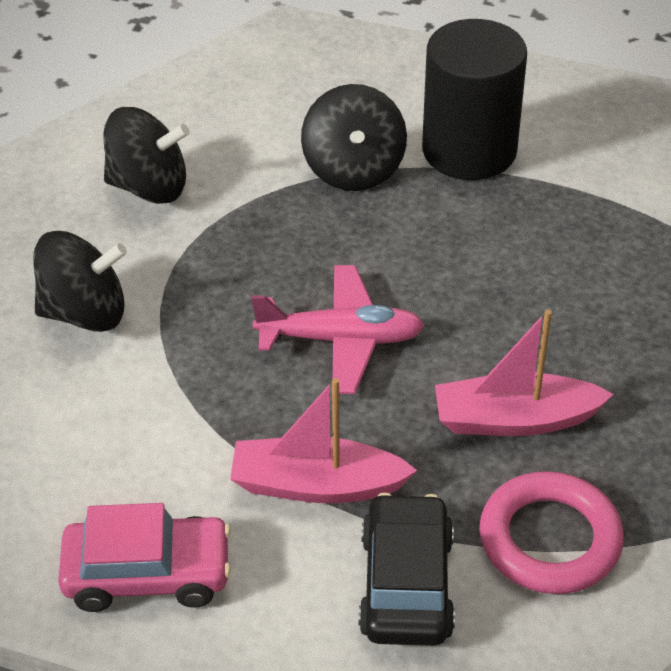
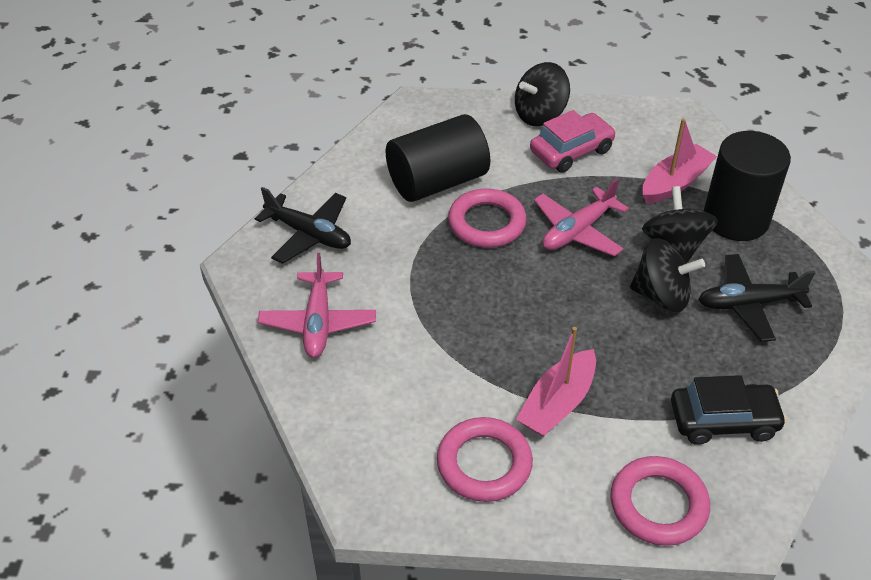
black cylinder: 1 -> 2
black plane: 0 -> 2
pink plane: 1 -> 2
pink ring: 1 -> 3

